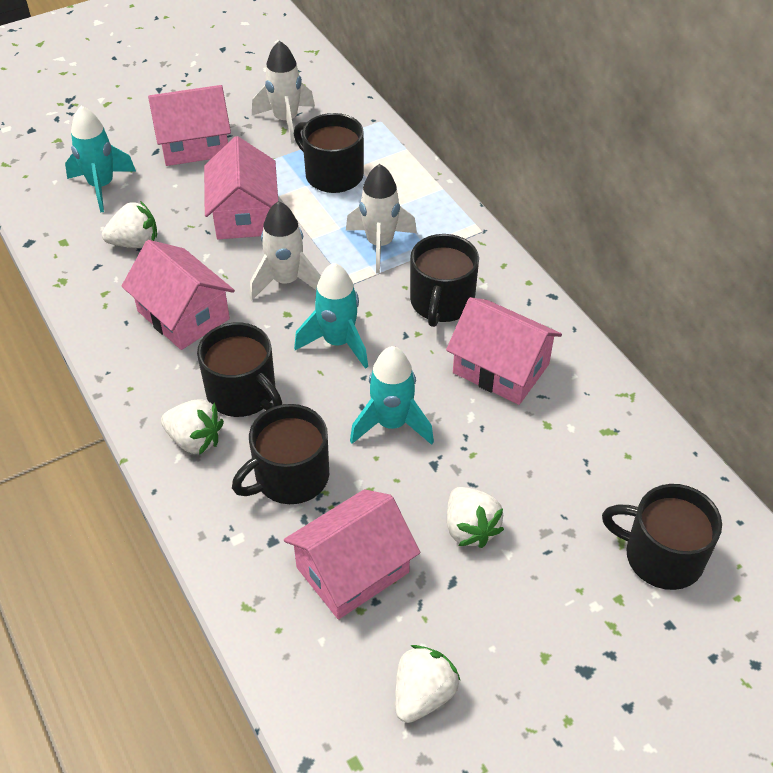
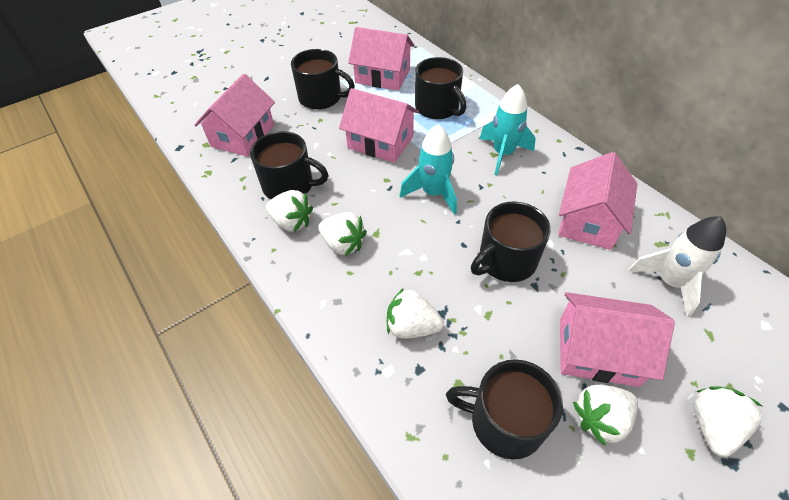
turquoise rocket: 3 -> 2
white rocket: 3 -> 1
white strawberry: 4 -> 5

